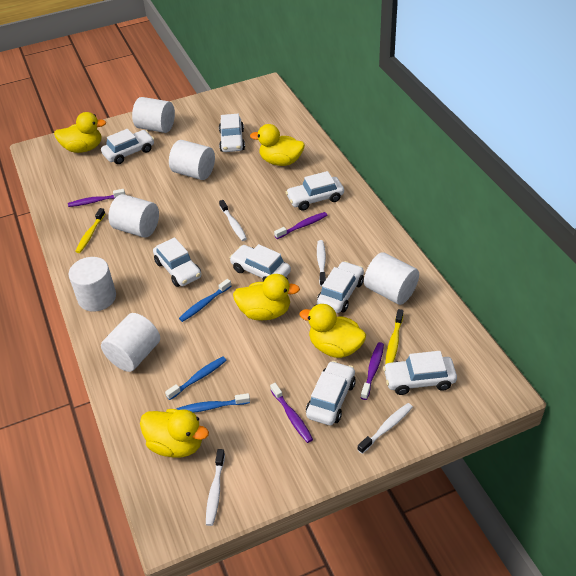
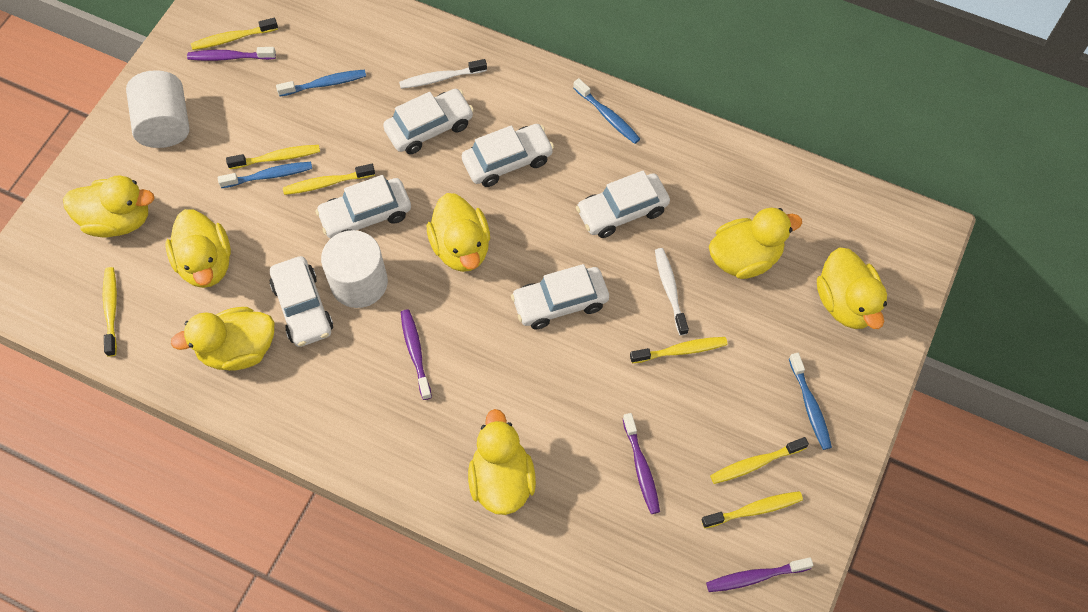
blue toothbrush: 3 -> 4
white car: 8 -> 6
white cylinder: 6 -> 2
white toothbrush: 4 -> 2
yellow duck: 5 -> 7
yellow toothbrush: 2 -> 7

